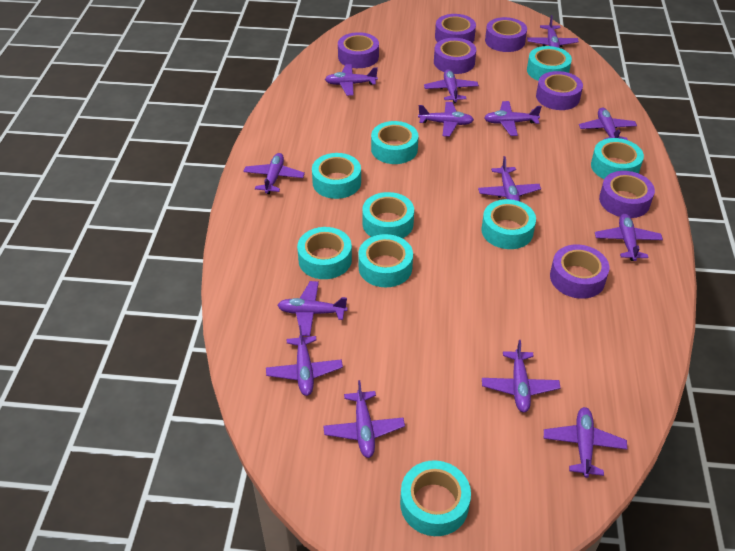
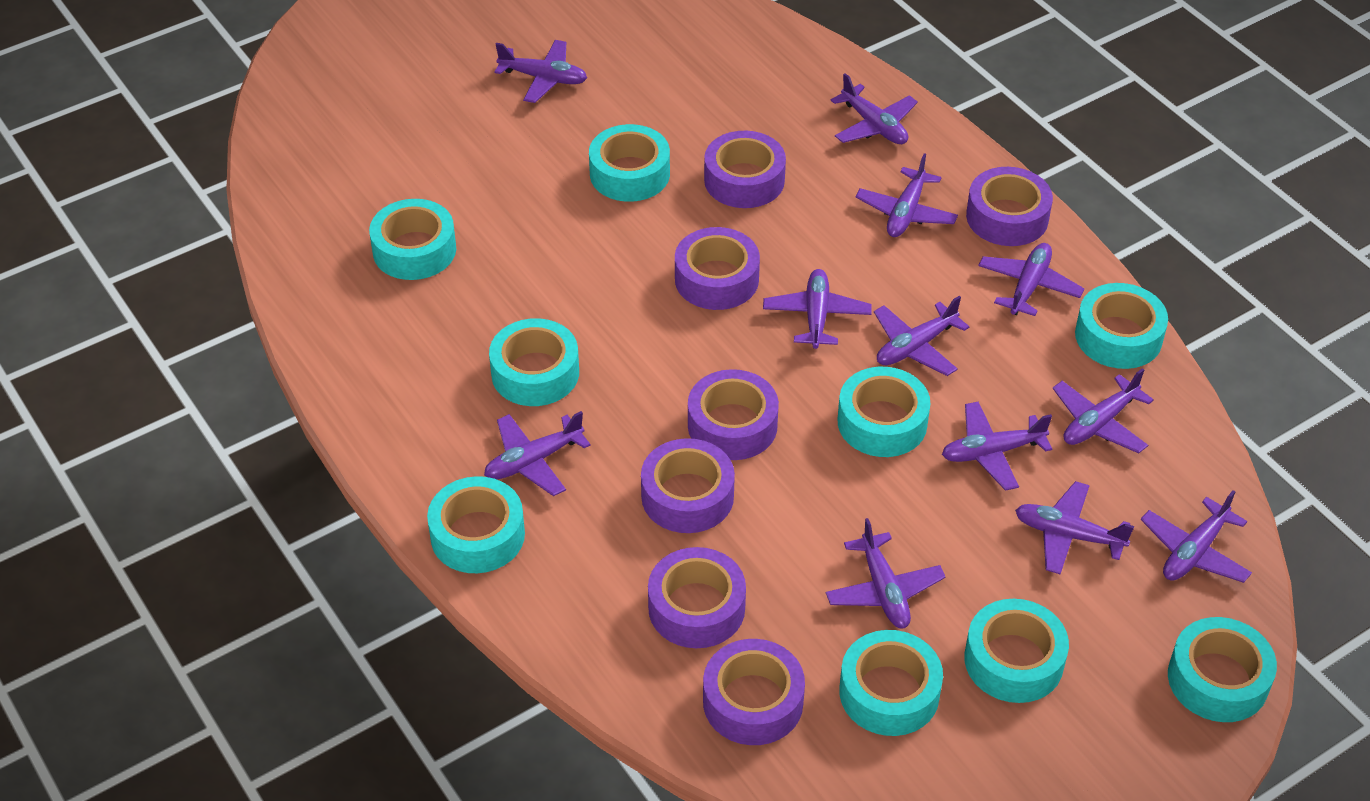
purple plane: 14 -> 12

